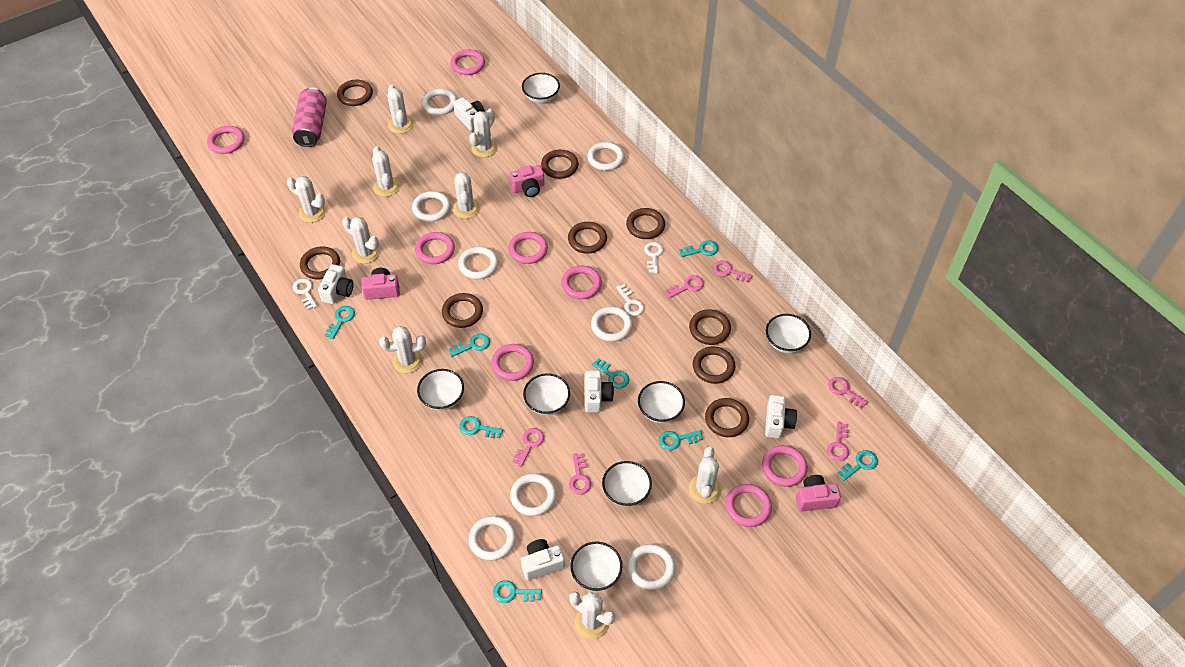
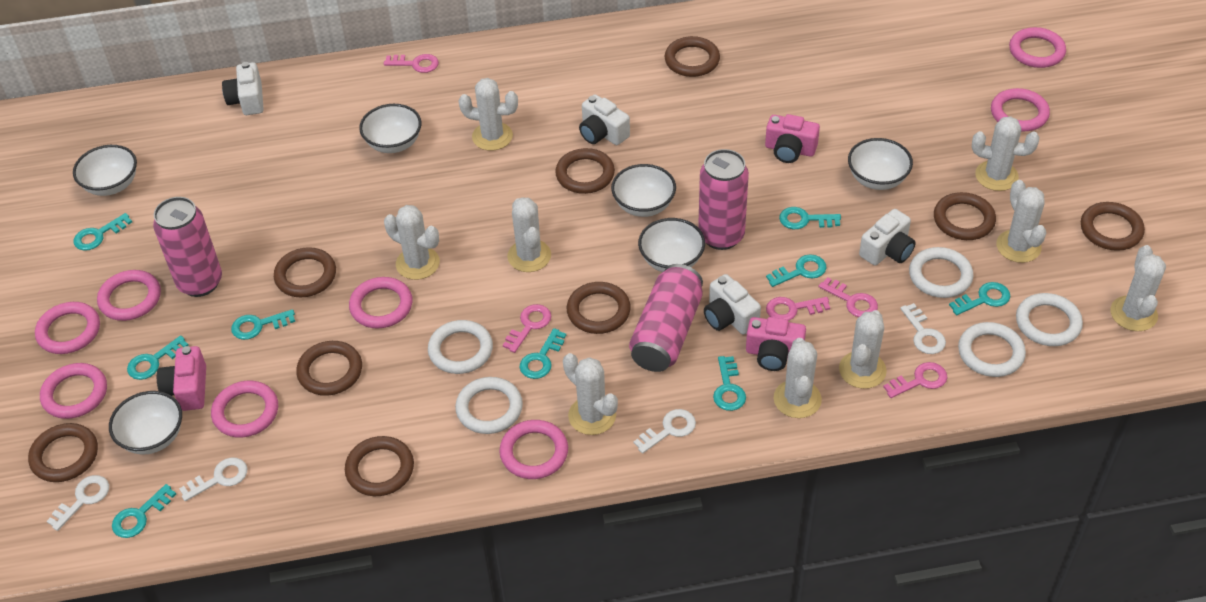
pink can: 1 -> 3
pink key: 6 -> 5
turquoise key: 8 -> 9
white bowl: 7 -> 6
white camera: 5 -> 4
white key: 3 -> 4
white ring: 8 -> 5

